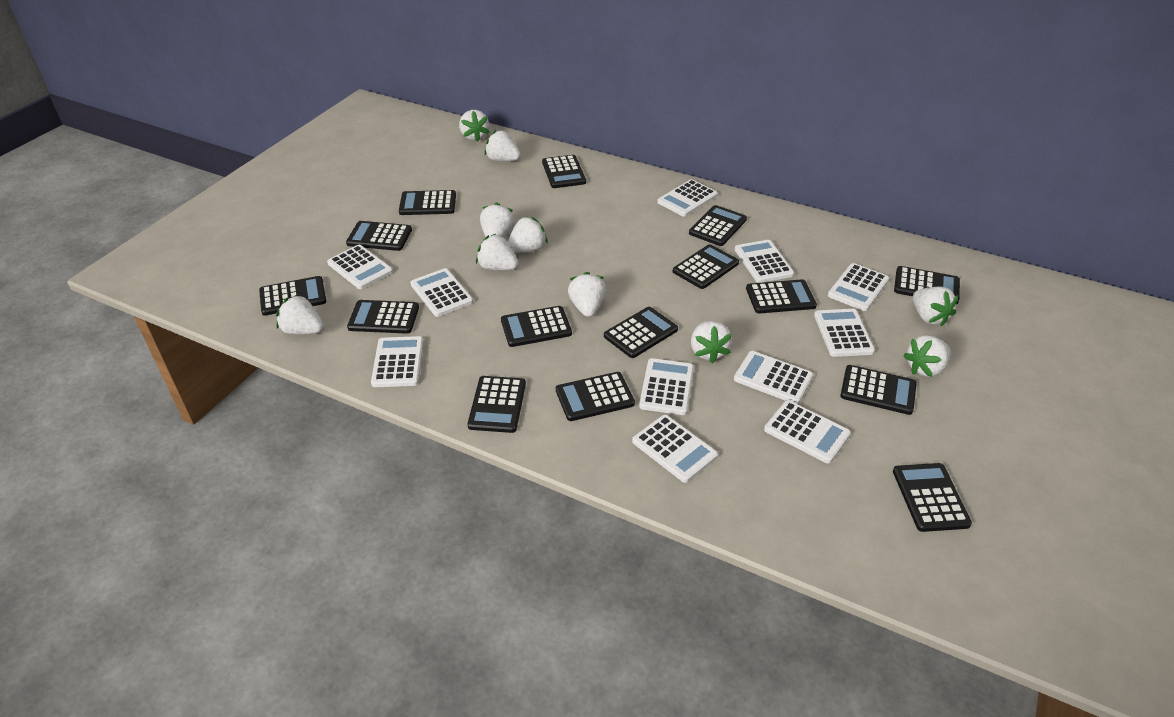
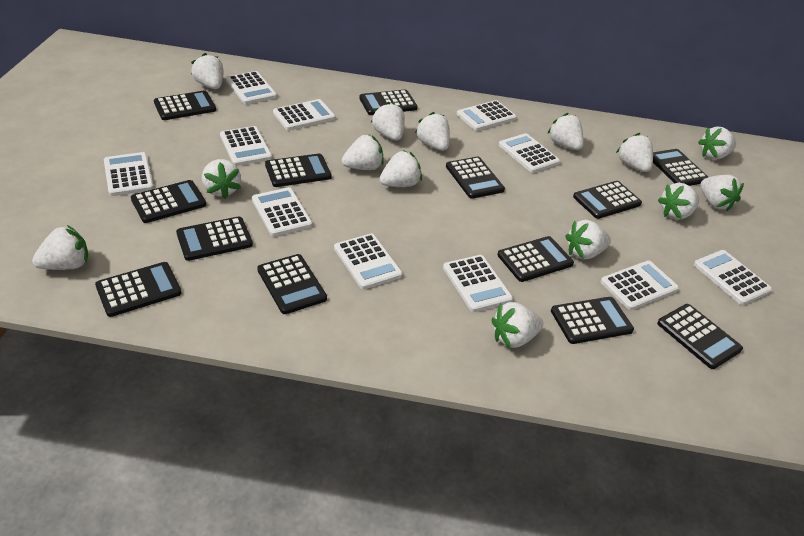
black calculator: 15 -> 13
white strawberry: 10 -> 14

